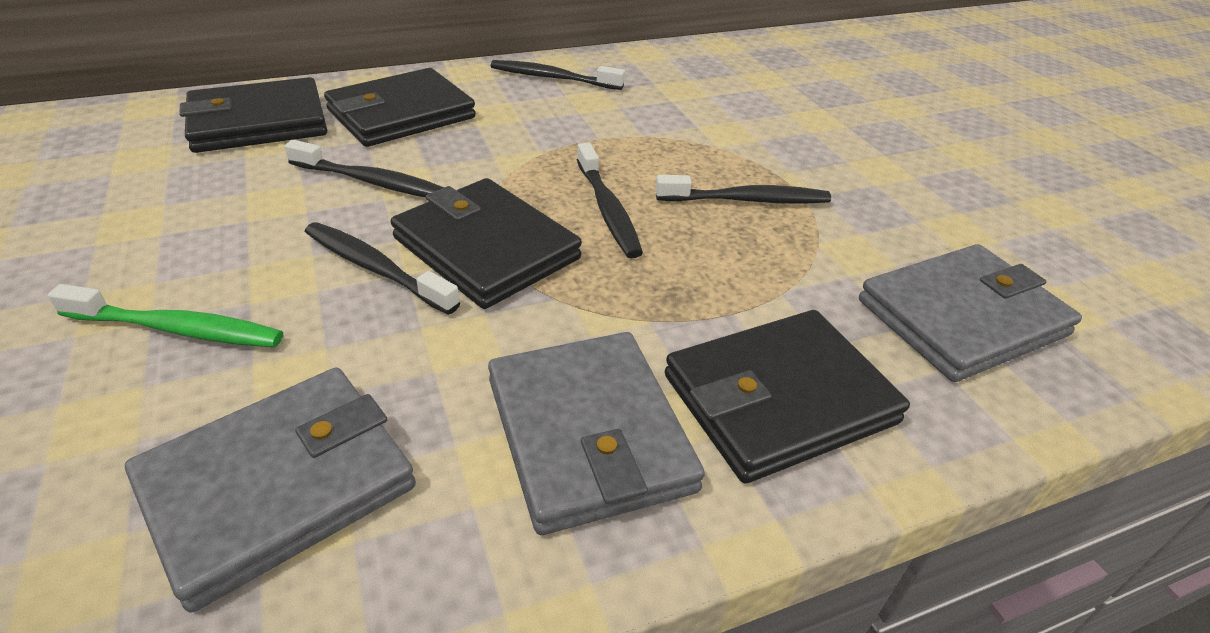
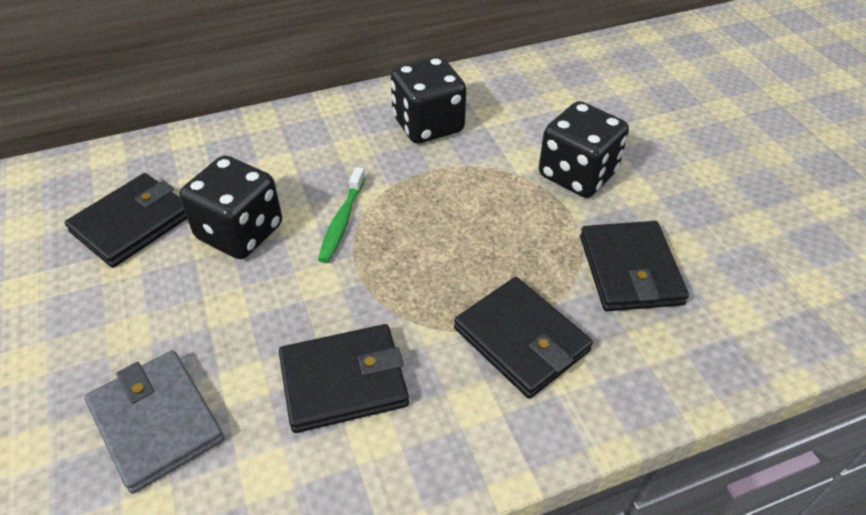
black dice: 0 -> 3
black toothbrush: 5 -> 0
grey wallet: 3 -> 1

